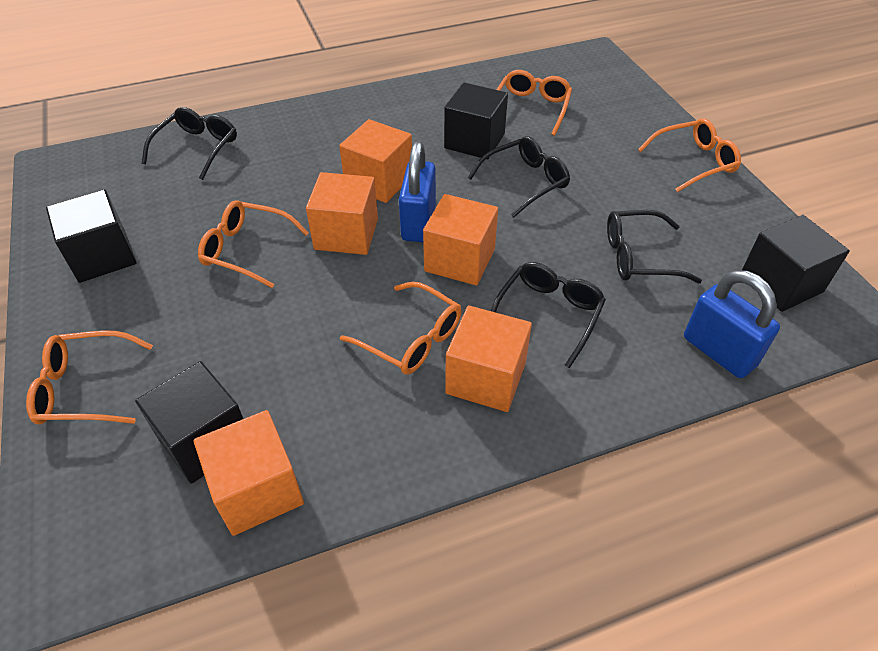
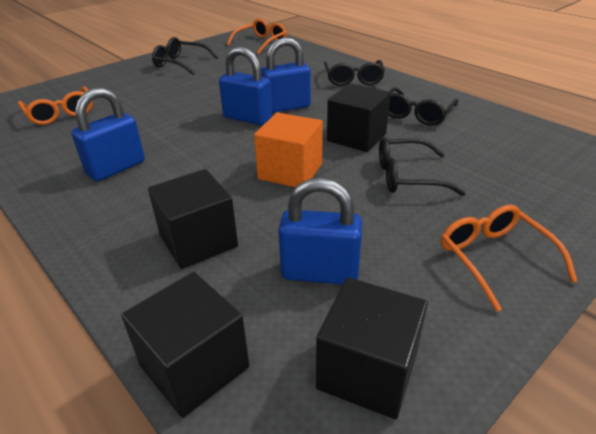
blue padlock: 2 -> 4
orange cube: 5 -> 1
orange glasses: 5 -> 3

